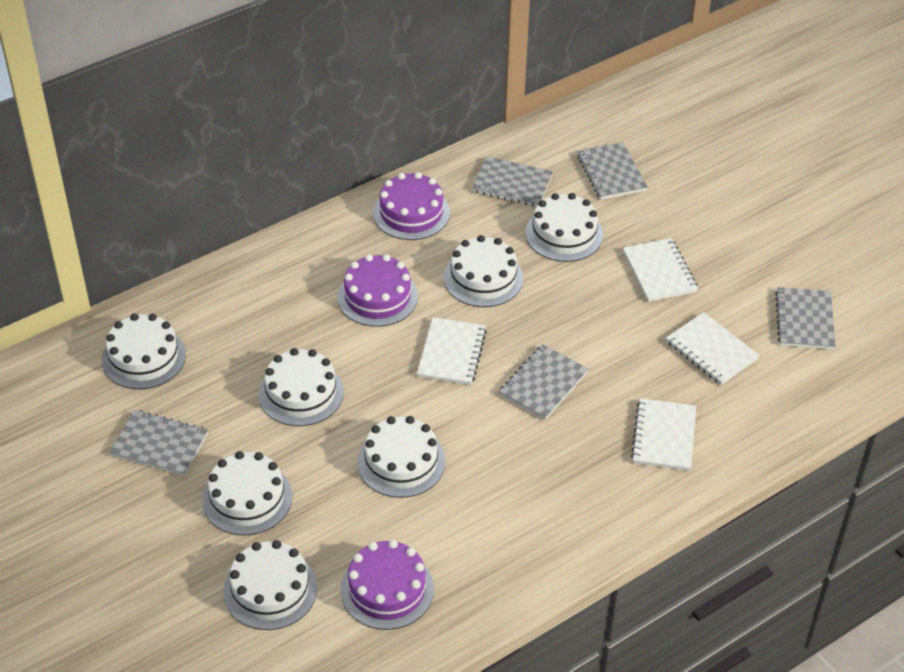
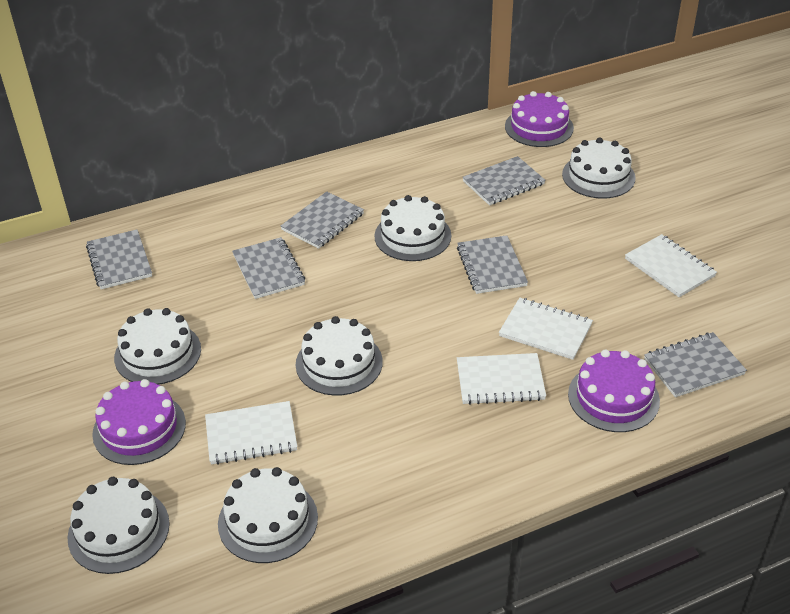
grey notebook: 5 -> 6
white cake: 7 -> 6

